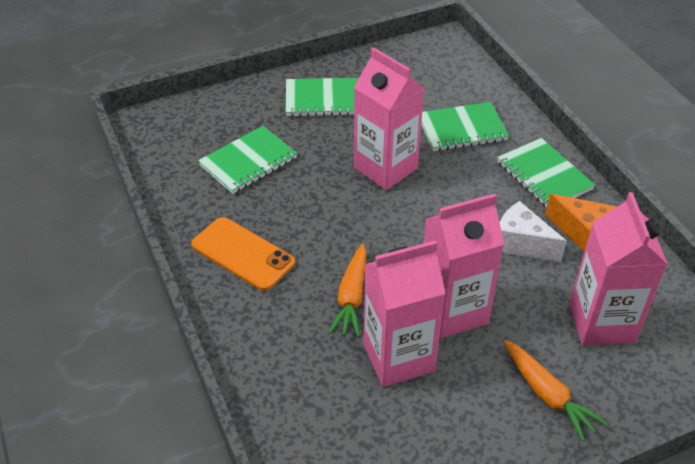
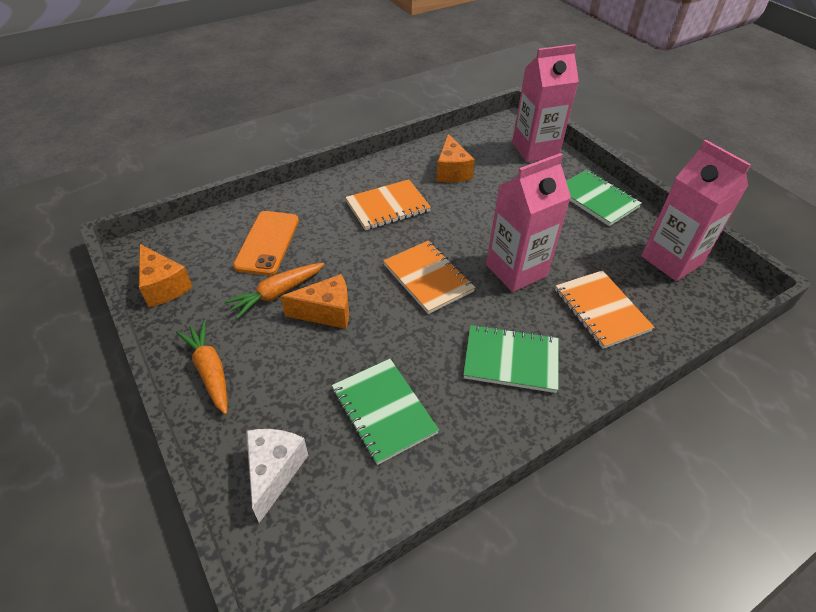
green notebook: 4 -> 3
orange cheese: 1 -> 3
orange notebook: 0 -> 3
pink carton: 4 -> 3

